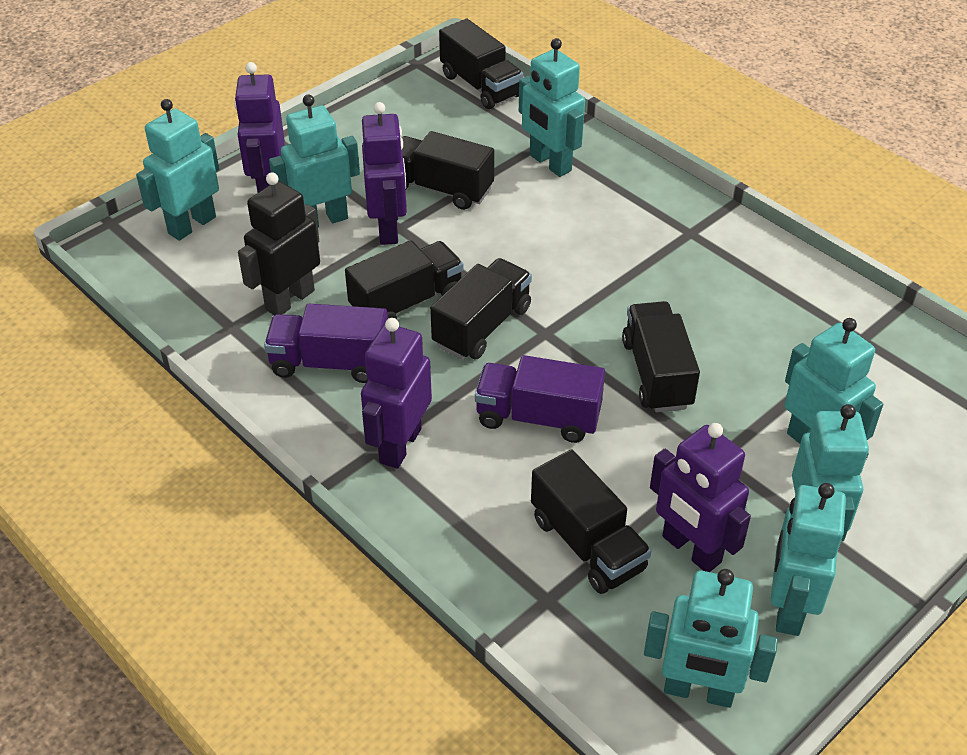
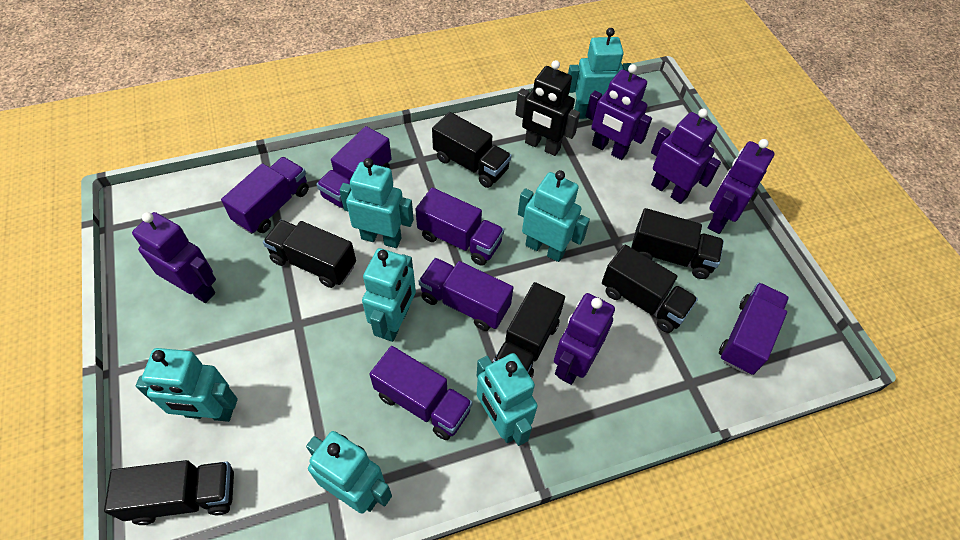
purple robot: 4 -> 5
purple truck: 2 -> 6

